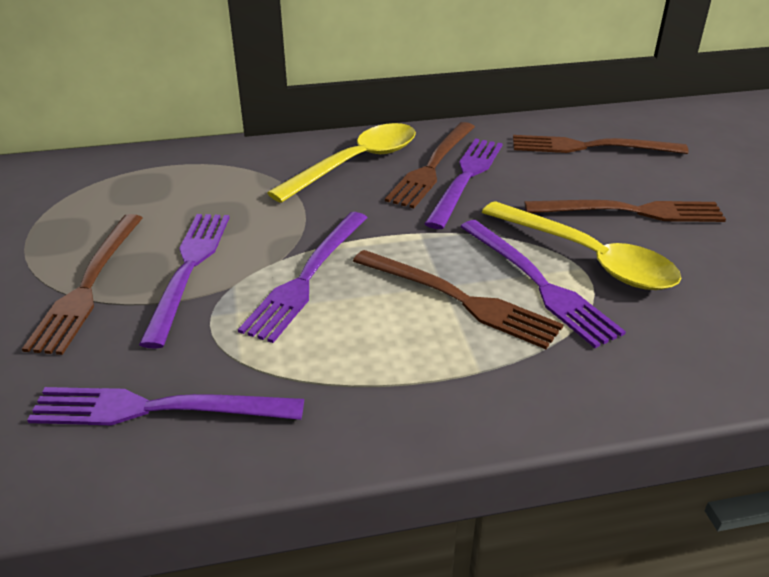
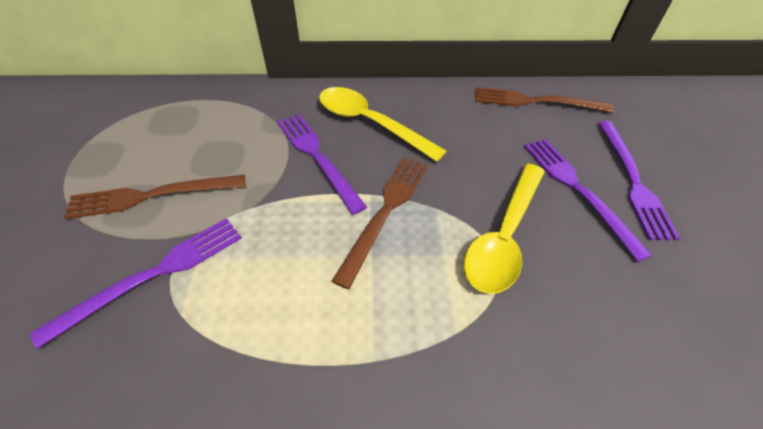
brown fork: 5 -> 3
purple fork: 5 -> 4

